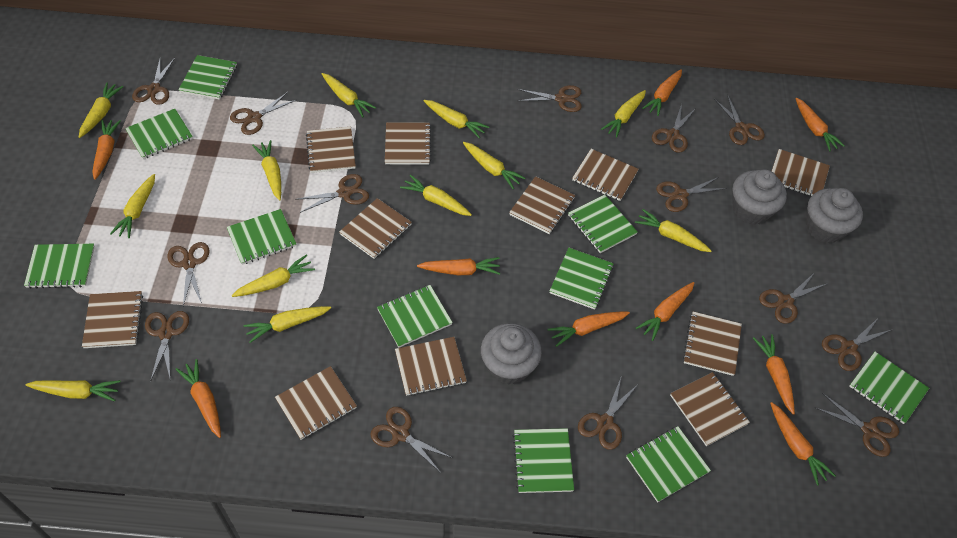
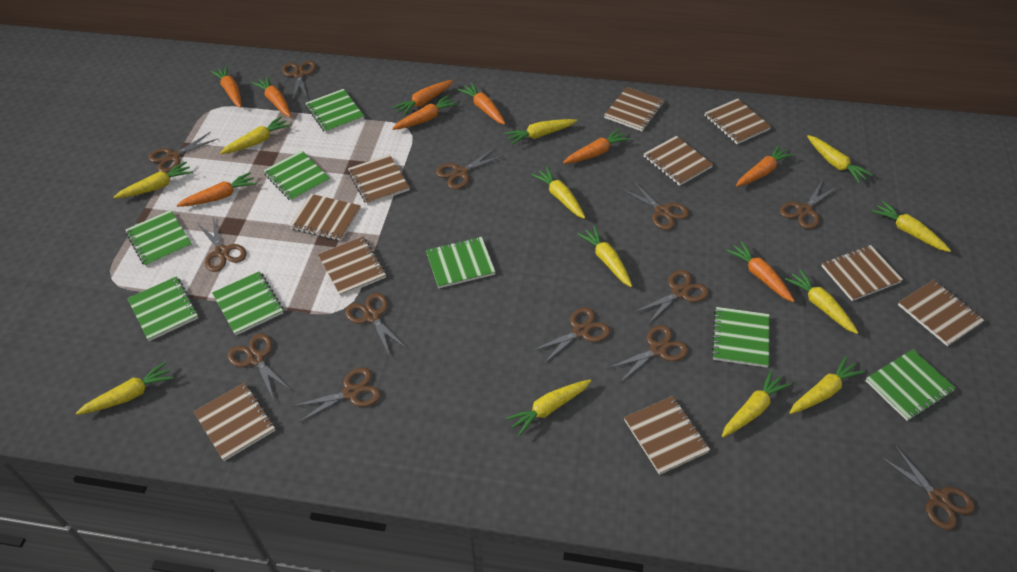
brown notebook: 11 -> 10
brown scissors: 14 -> 13
green notebook: 10 -> 8
grey cupcake: 3 -> 0

